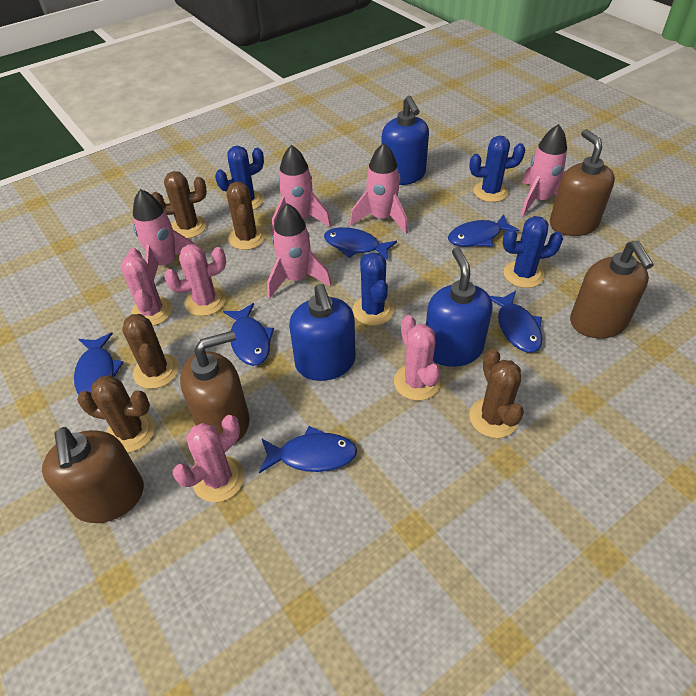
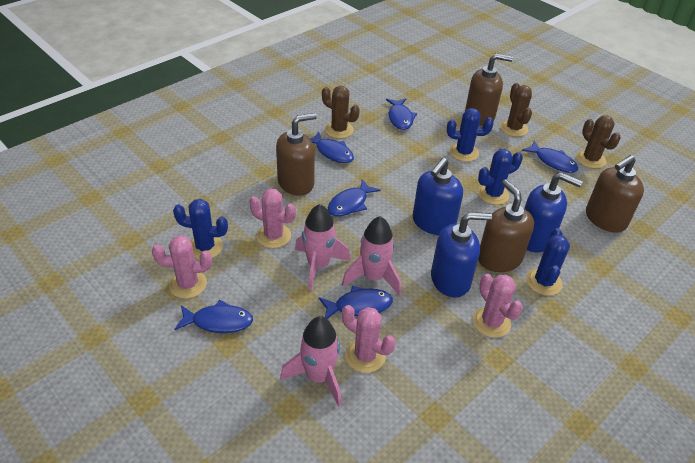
brown cactus: 5 -> 3
pink rocket: 5 -> 3

